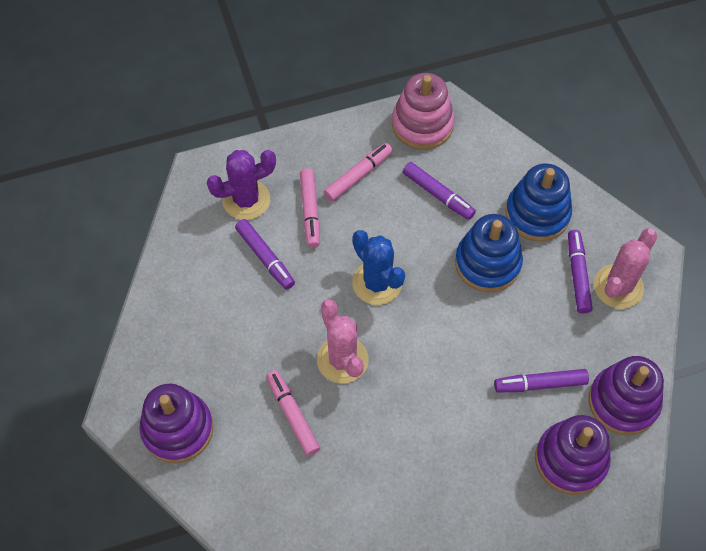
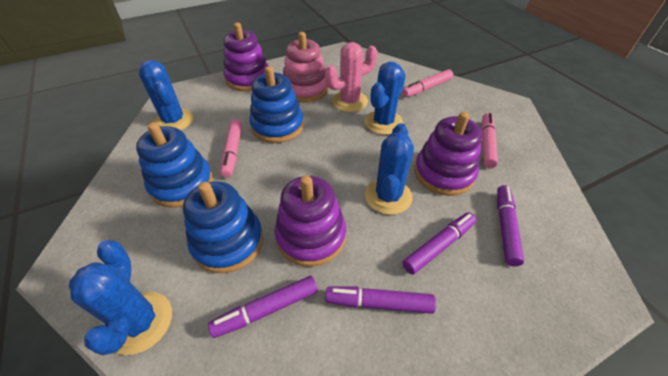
blue cactus: 1 -> 4
blue stacking toy: 2 -> 3
pink cactus: 2 -> 1
purple cactus: 1 -> 0

